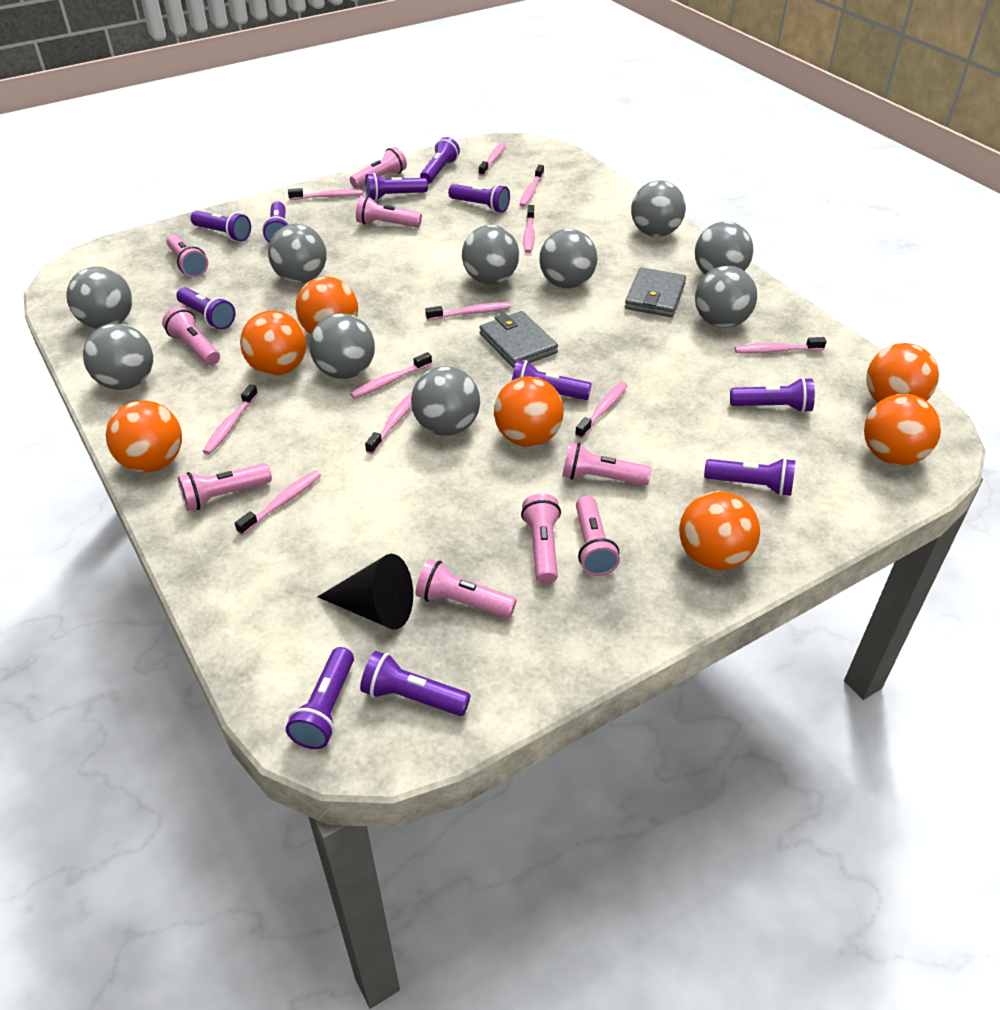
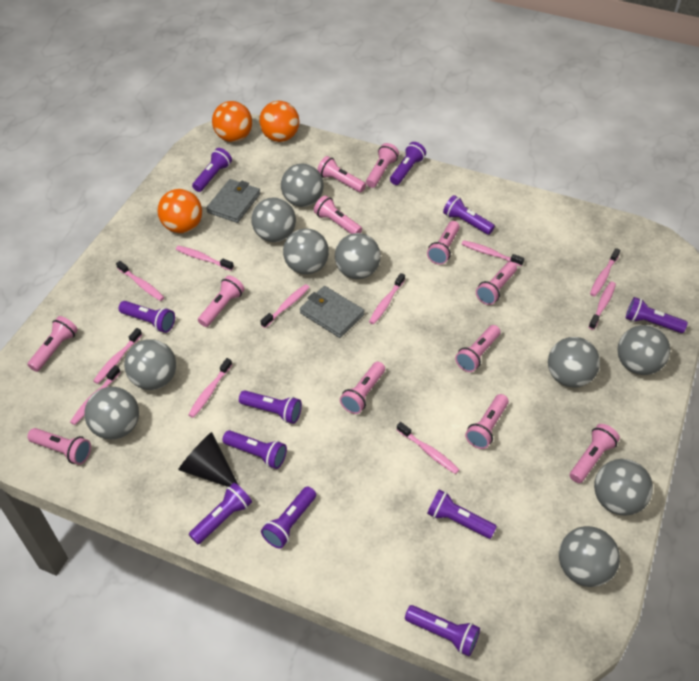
orange ball: 7 -> 3
pink flashlight: 9 -> 12

